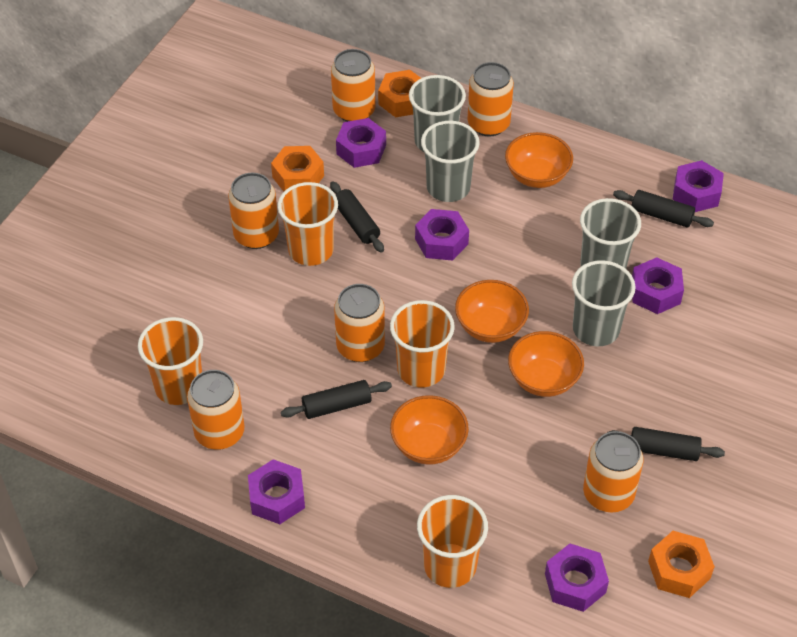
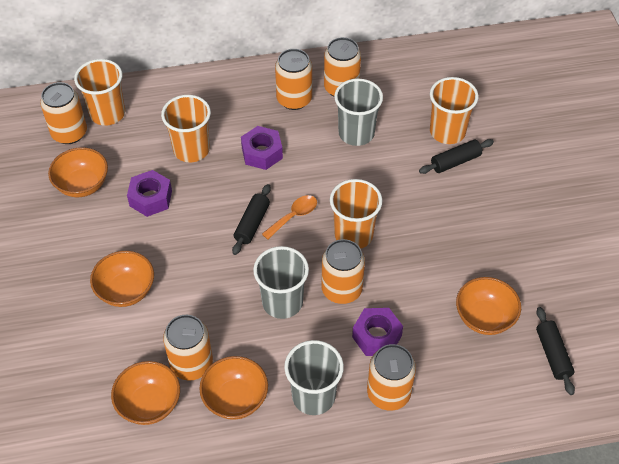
black rolling pin: 4 -> 3
grey cup: 4 -> 3
orange bowl: 4 -> 5
orange nut: 3 -> 0
orange spoon: 0 -> 1
purple nut: 6 -> 3

